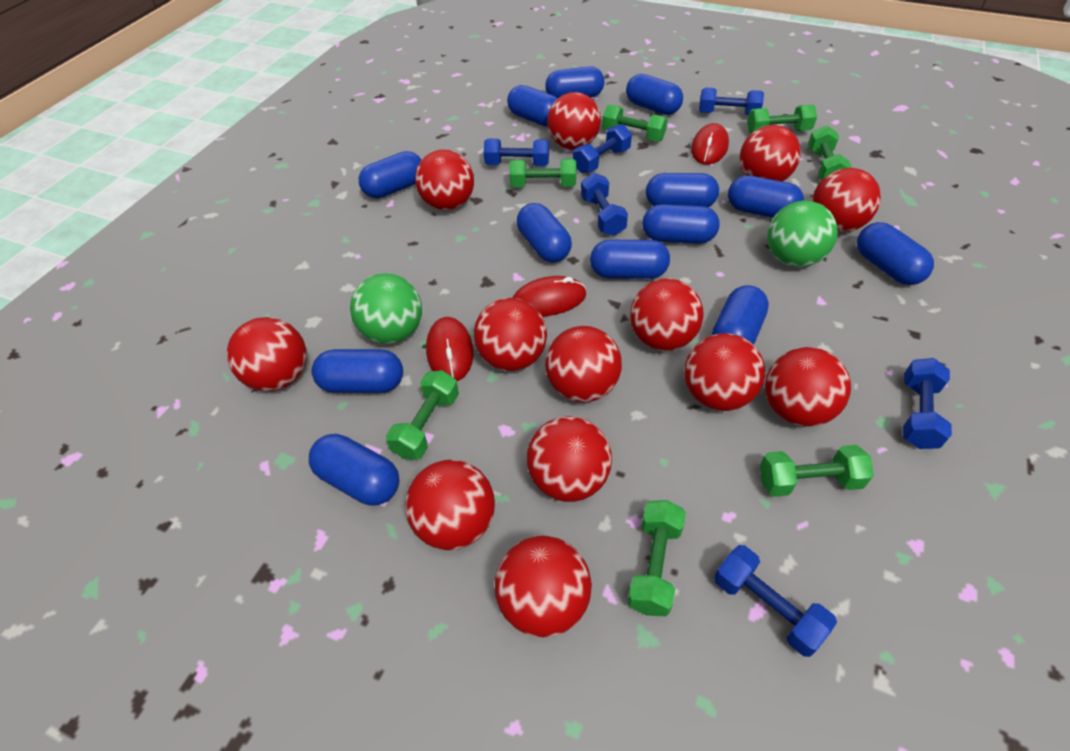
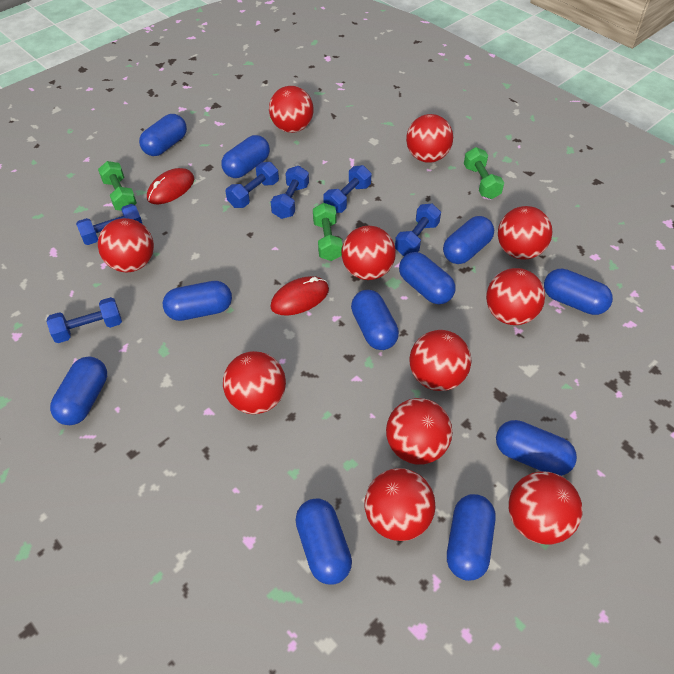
blue capsule: 13 -> 11
green ball: 2 -> 0
green dumbbell: 7 -> 3
red ball: 13 -> 11
red mouse: 3 -> 2

